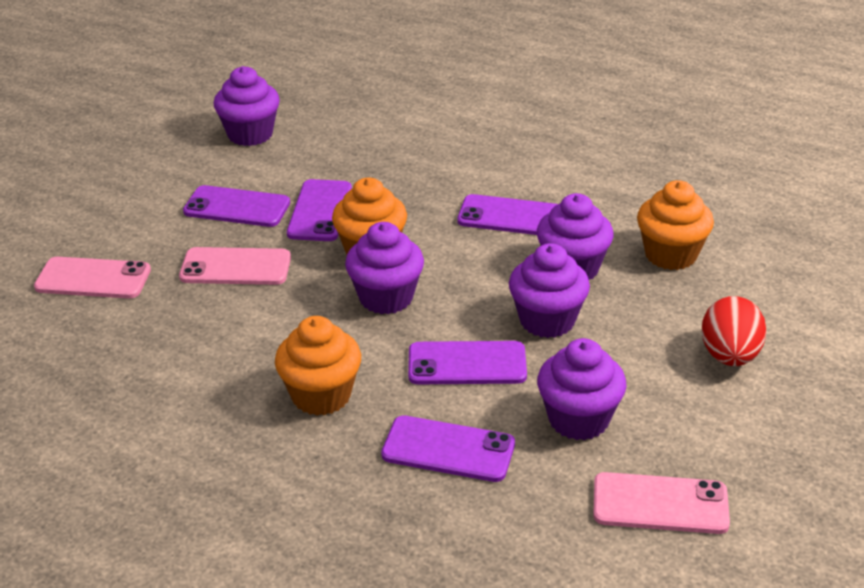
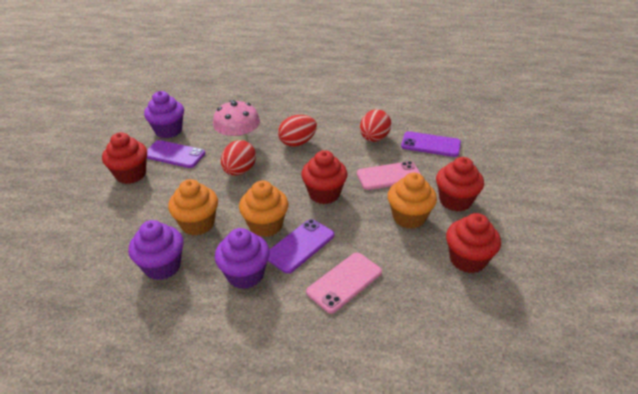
pink mushroom: 0 -> 1
pink phone: 3 -> 2
purple cupcake: 5 -> 3
purple phone: 5 -> 3
red cupcake: 0 -> 4
red egg: 1 -> 3

